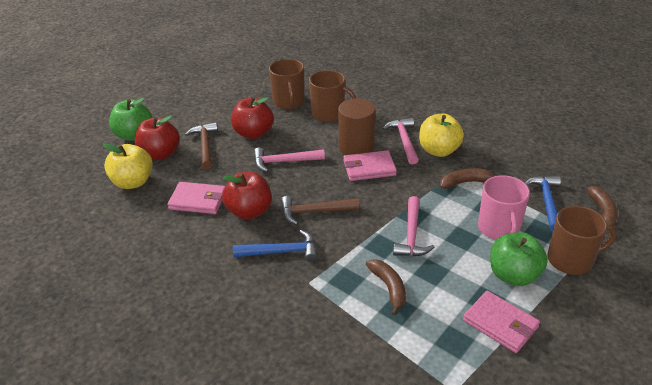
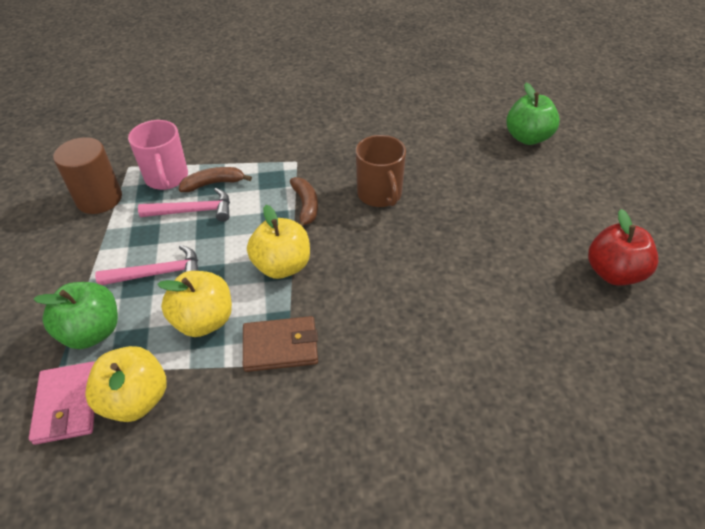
blue hammer: 2 -> 0
brown banana: 3 -> 2
brown hammer: 2 -> 0
brown mug: 3 -> 1
brown wallet: 0 -> 1
pink hammer: 3 -> 2
pink wallet: 3 -> 1
red apple: 3 -> 1
yellow apple: 2 -> 3

